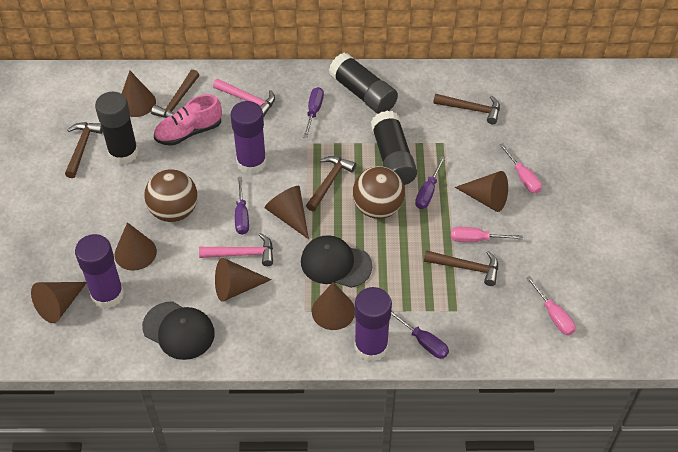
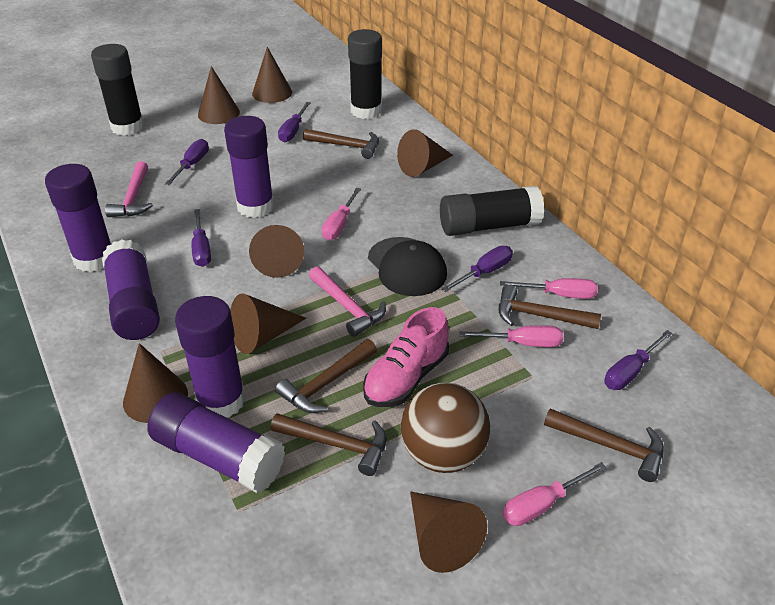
black cap: 2 -> 1
brown ball: 2 -> 1
pink screwdriver: 3 -> 4
purple glue stick: 3 -> 5
purple screwdriver: 4 -> 5

